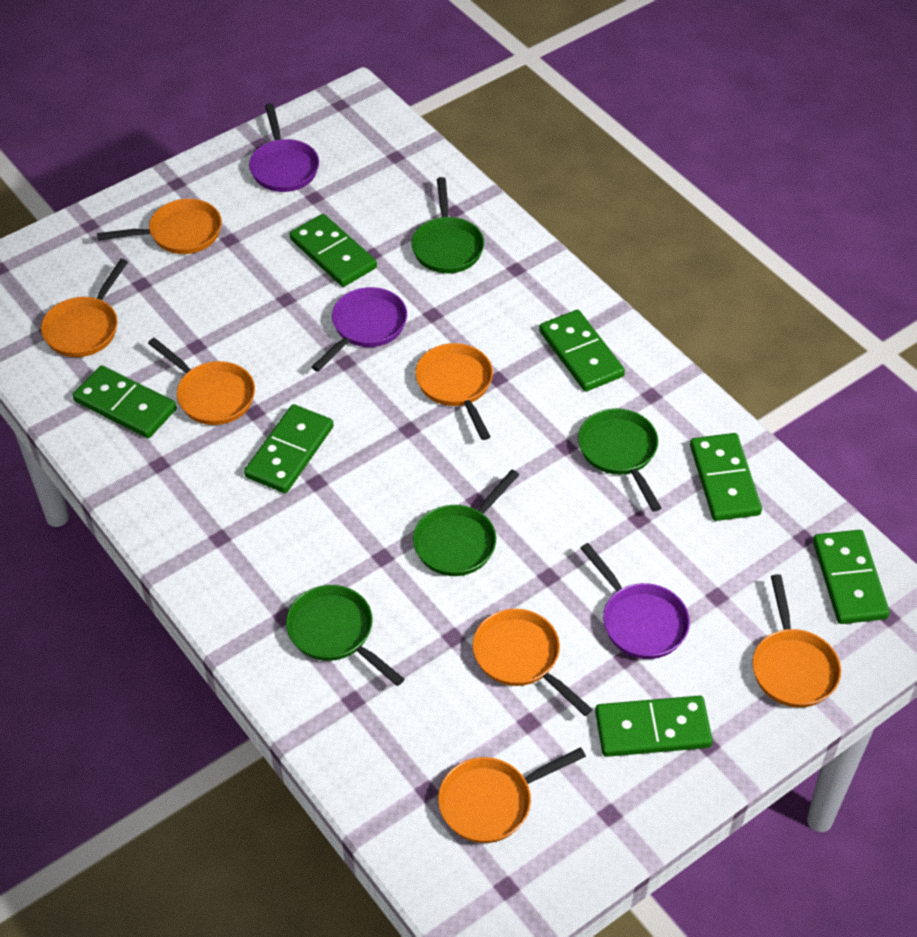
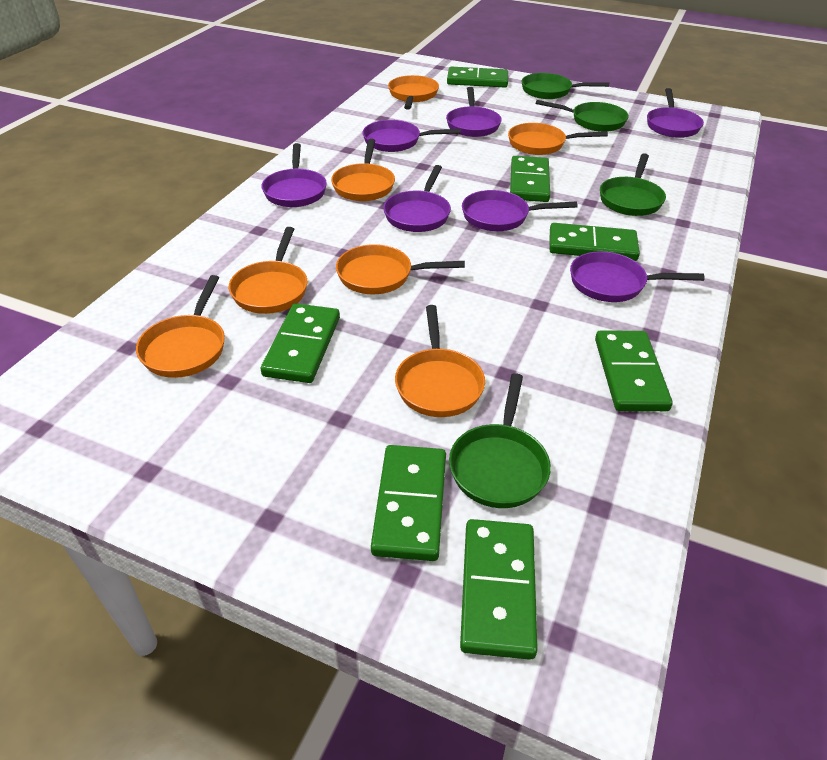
purple pan: 3 -> 7

